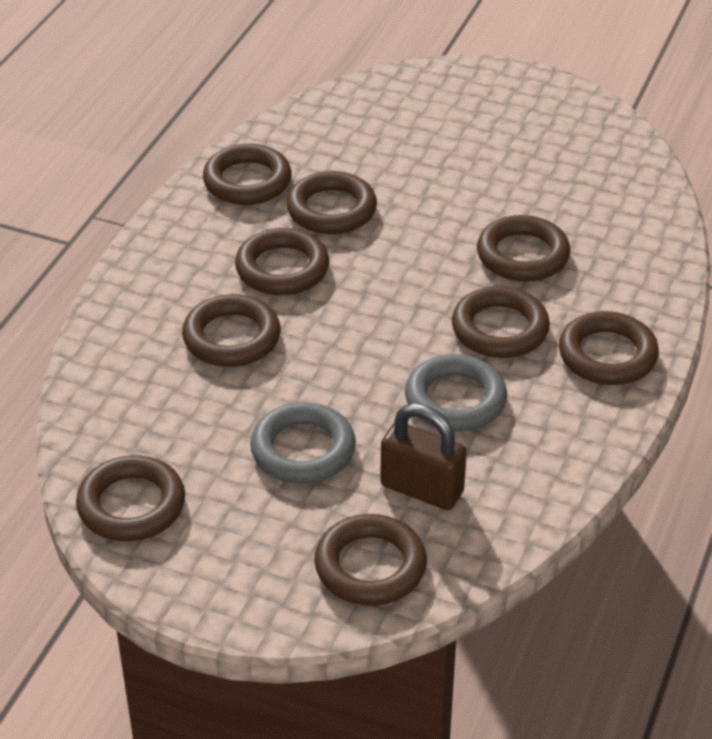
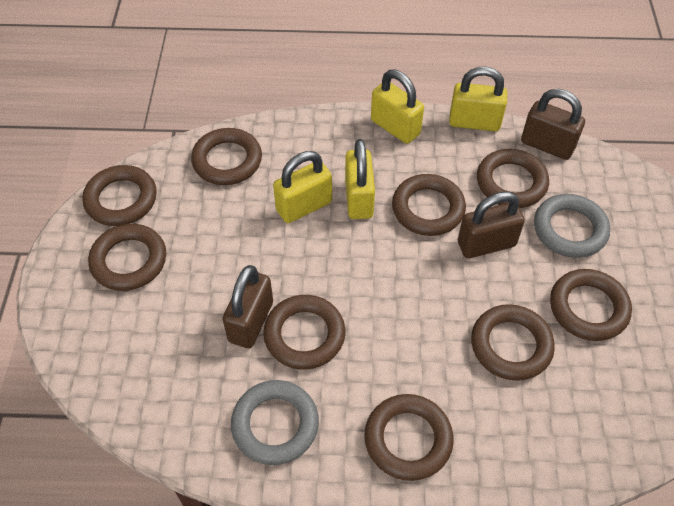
brown padlock: 1 -> 3
yellow padlock: 0 -> 4

